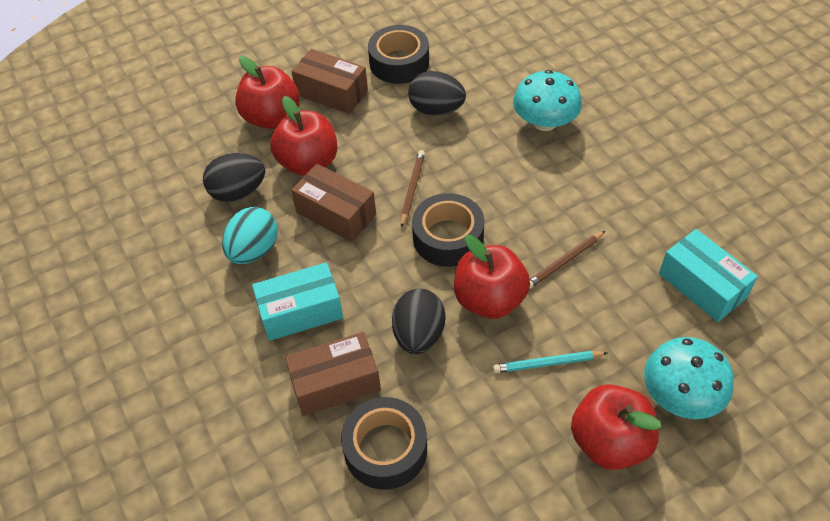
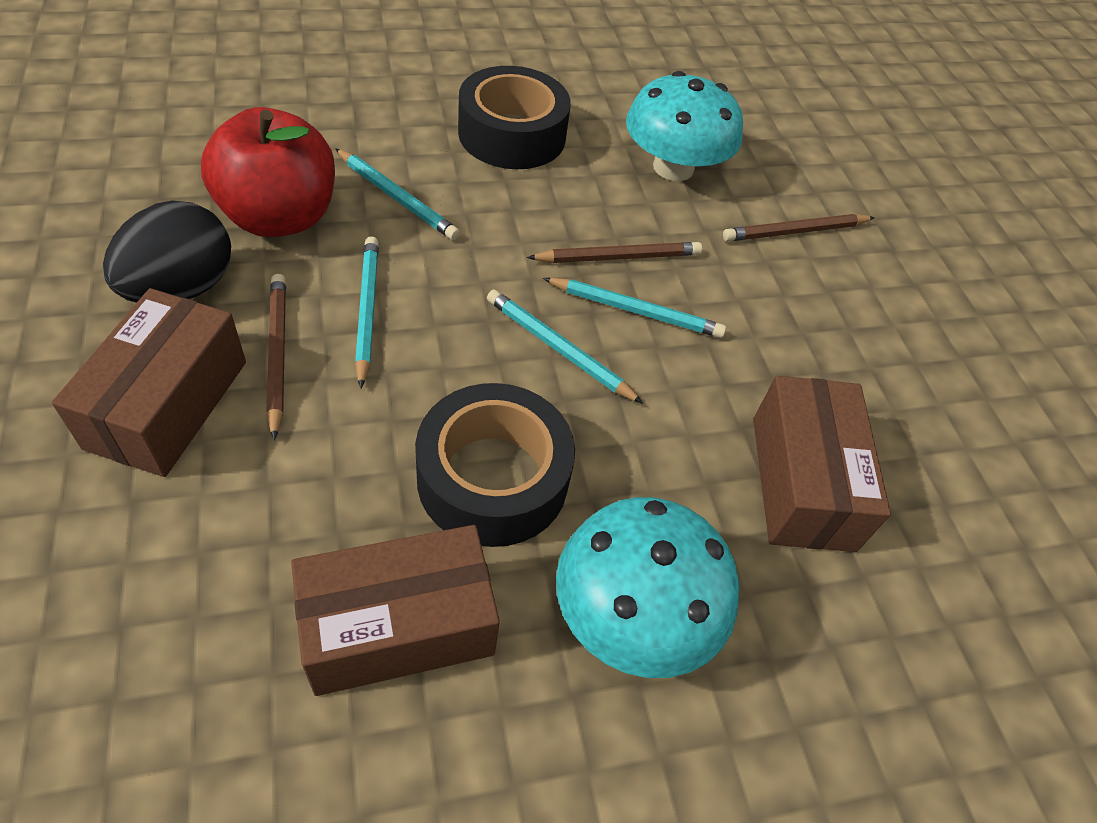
black egg: 3 -> 1
black tape: 3 -> 2
brown pencil: 2 -> 3
red apple: 4 -> 1
turquoise box: 2 -> 0
turquoise egg: 1 -> 0
turquoise pencil: 1 -> 4

